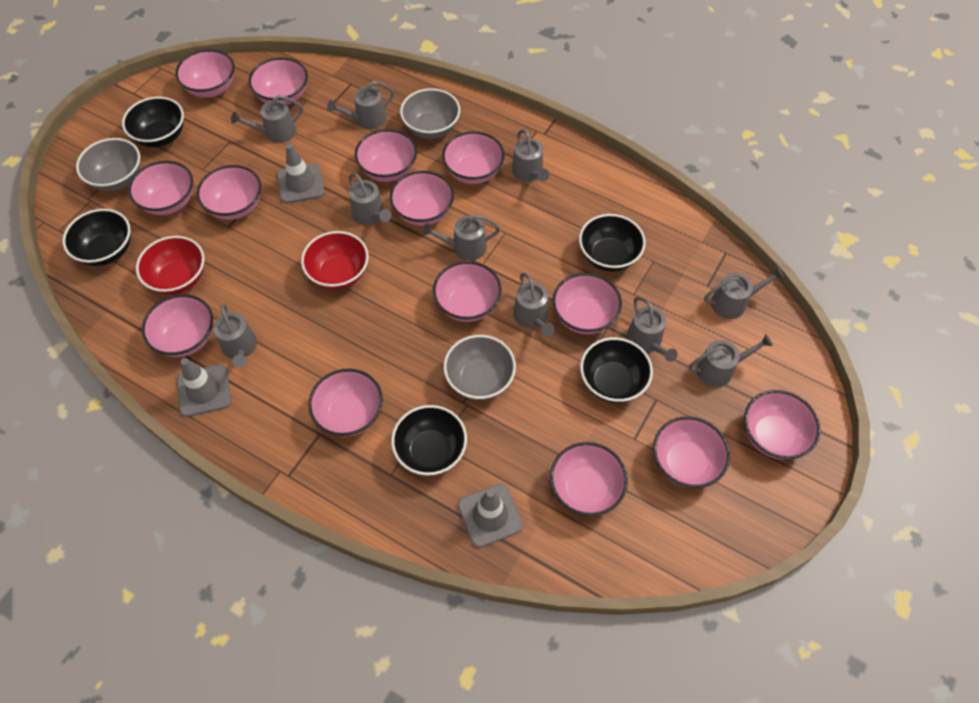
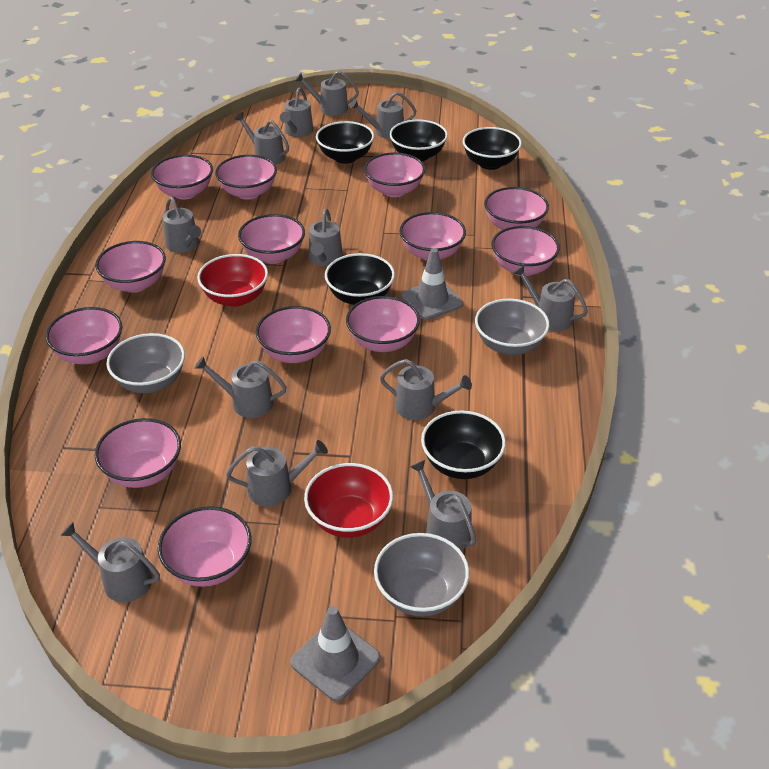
grey traffic cone: 3 -> 2
grey watering can: 10 -> 12
pink bowl: 14 -> 13

